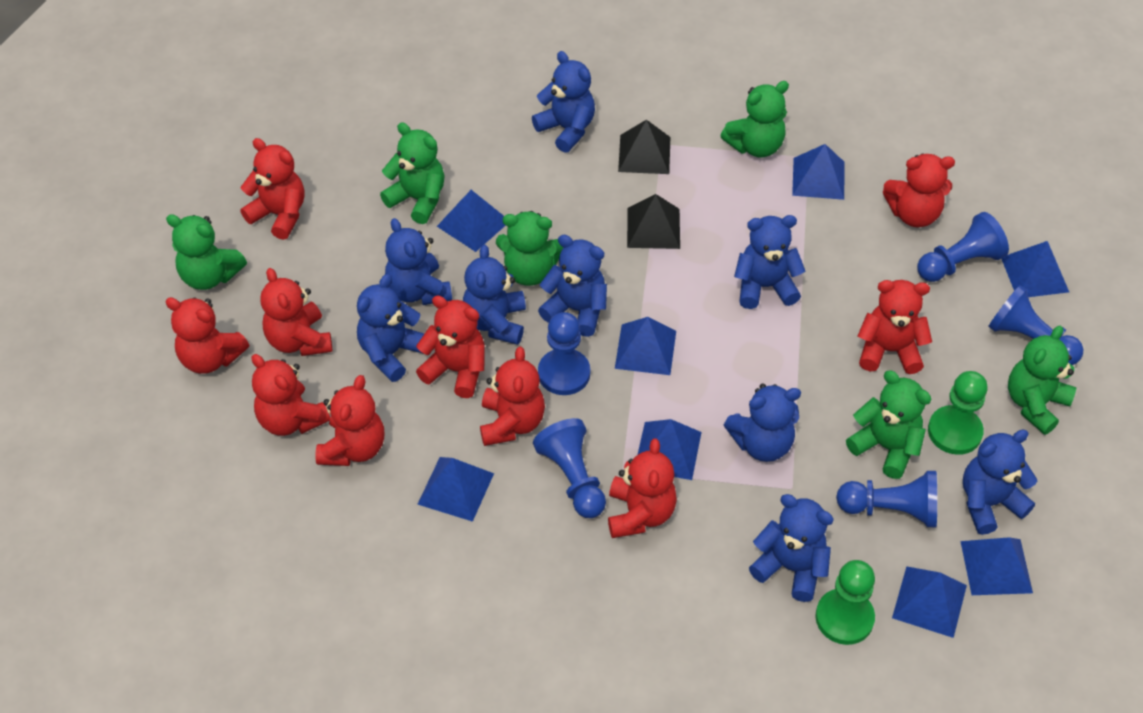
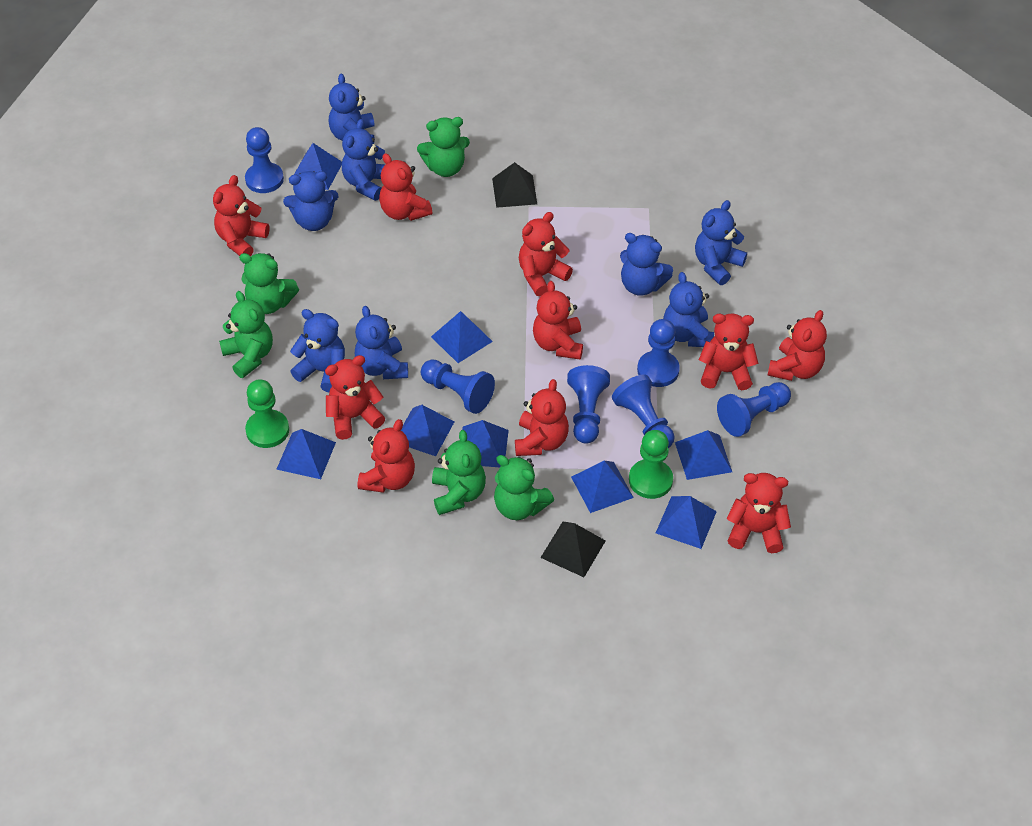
blue pawn: 5 -> 6
blue teddy bear: 9 -> 8
green teddy bear: 6 -> 5

